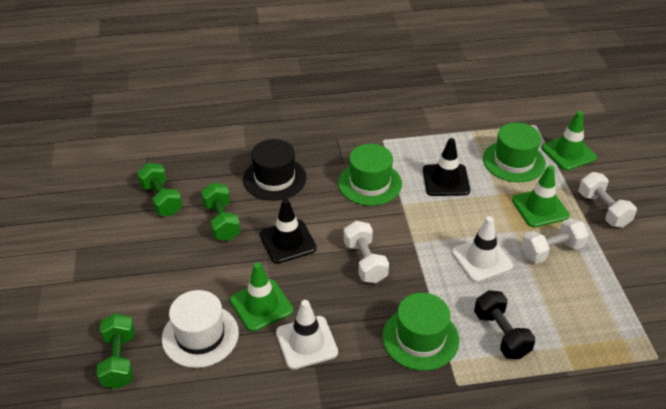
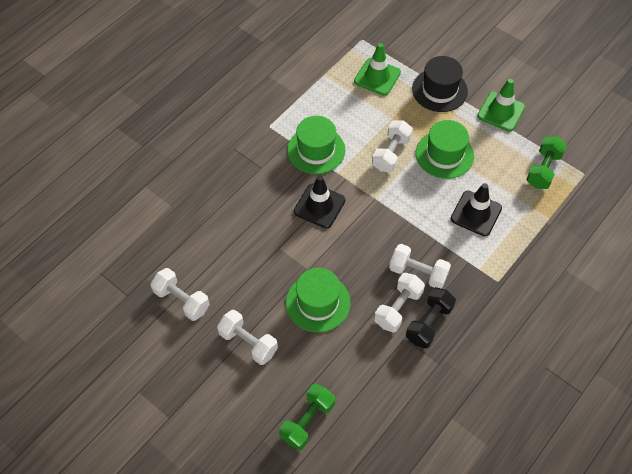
green dumbbell: 3 -> 2
green traffic cone: 3 -> 2
white dumbbell: 3 -> 5
white hat: 1 -> 0
white traffic cone: 2 -> 0

